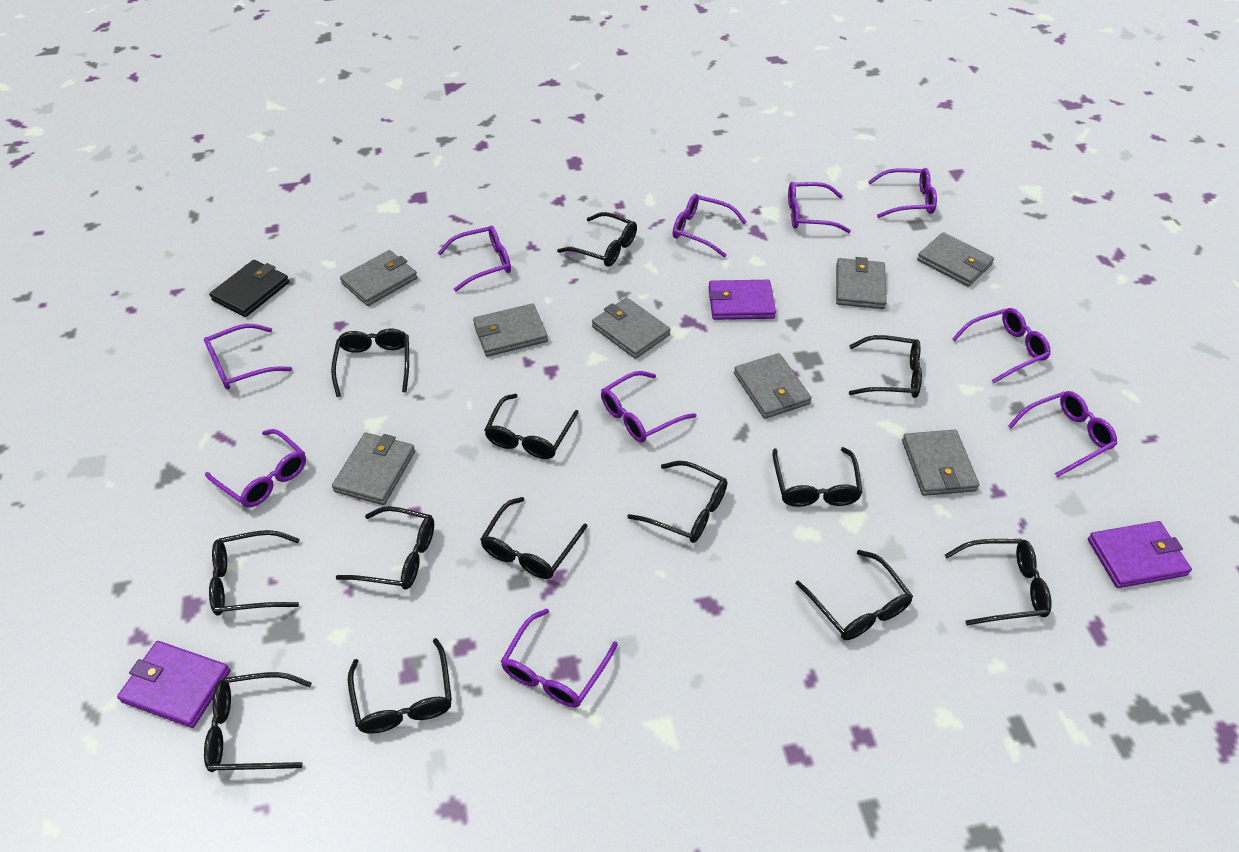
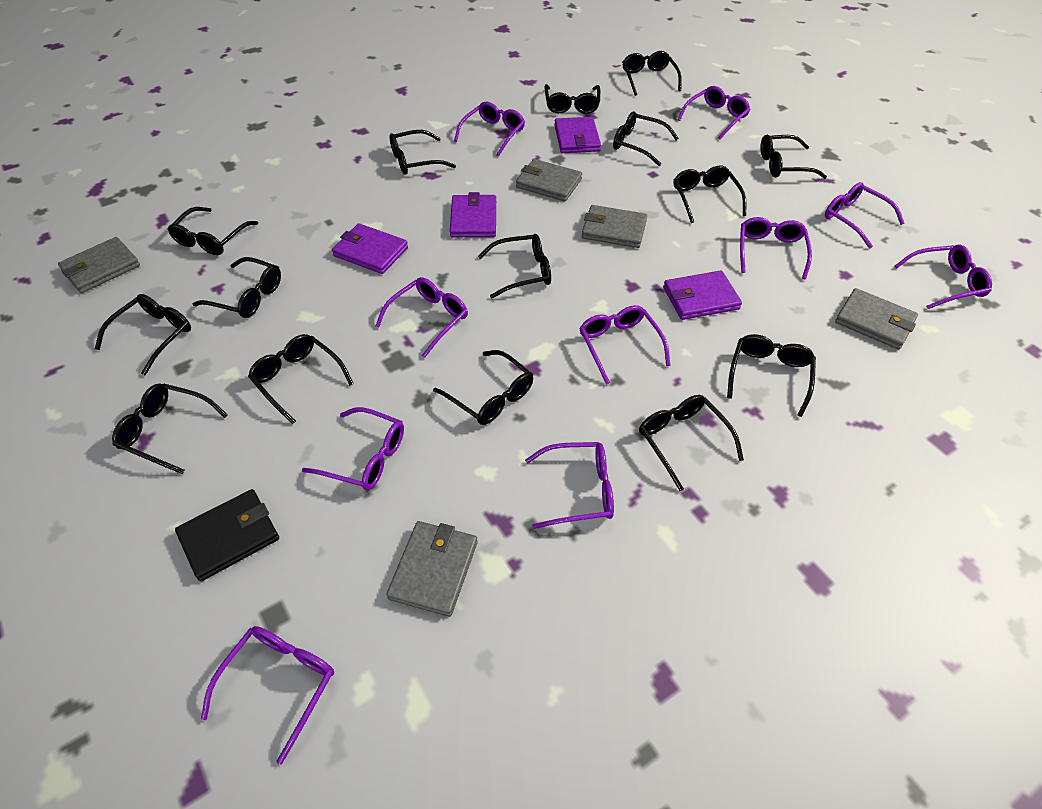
black glasses: 13 -> 15
grey wallet: 8 -> 5
purple wallet: 3 -> 4

